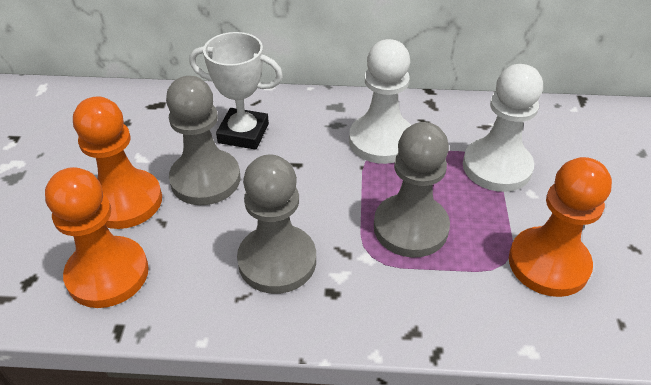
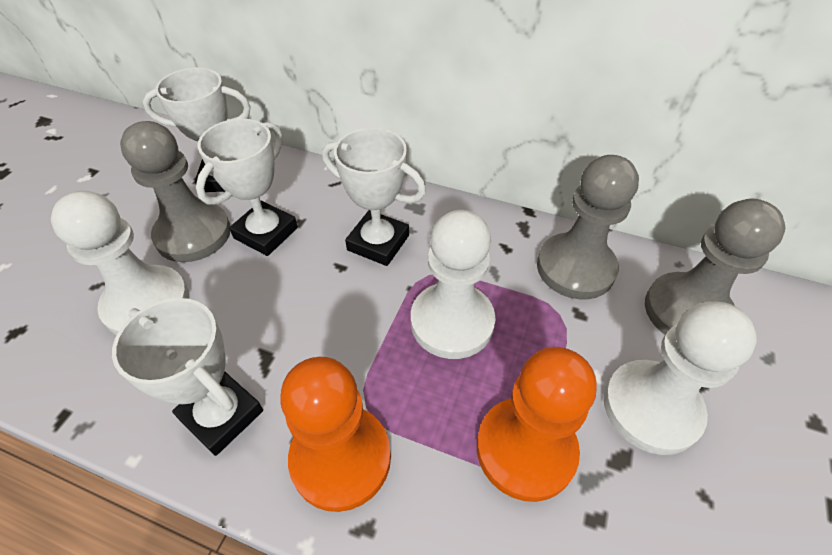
orange pawn: 3 -> 2
white pawn: 2 -> 3
white trophy: 1 -> 4

